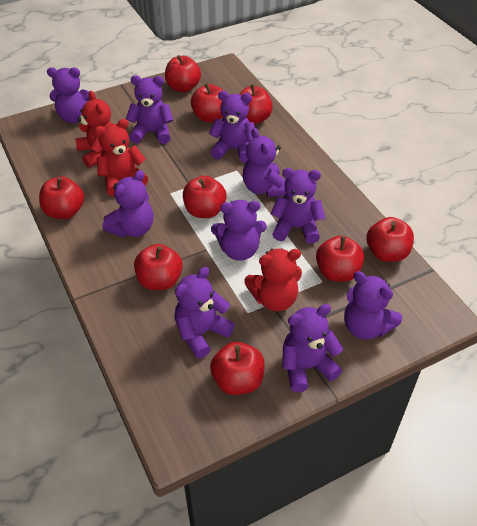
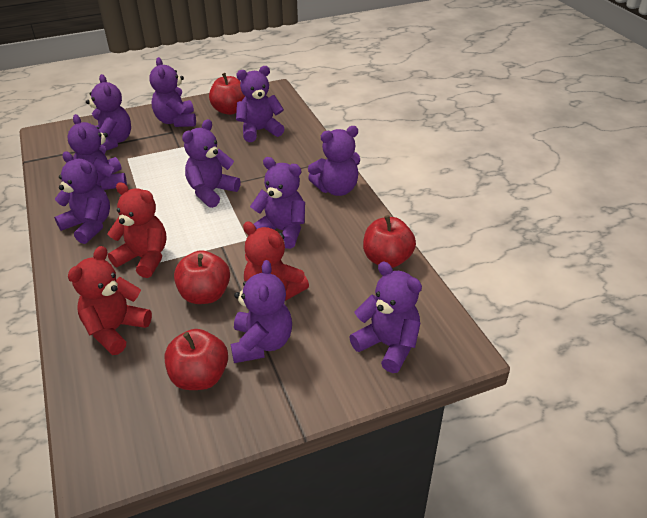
red apple: 9 -> 4

